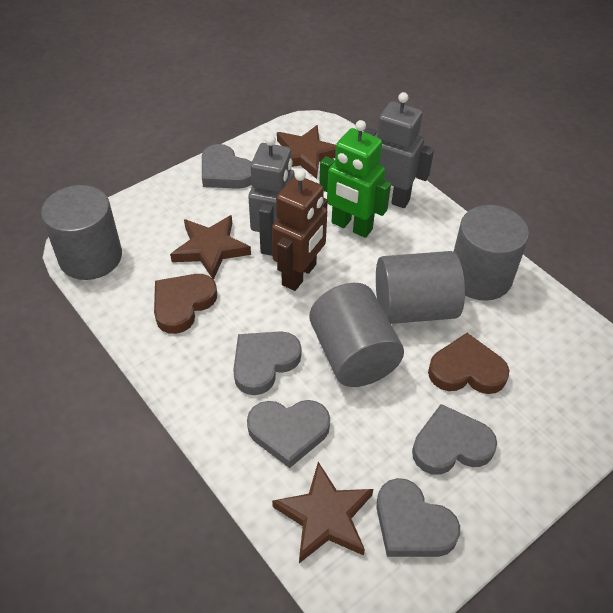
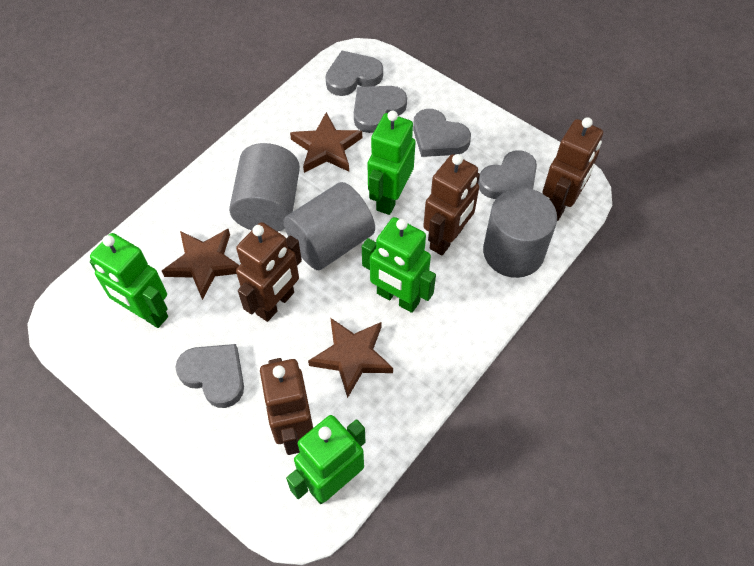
brown heart: 2 -> 0
brown robot: 1 -> 4
green robot: 1 -> 4
grey cylinder: 4 -> 3
grey robot: 2 -> 0

